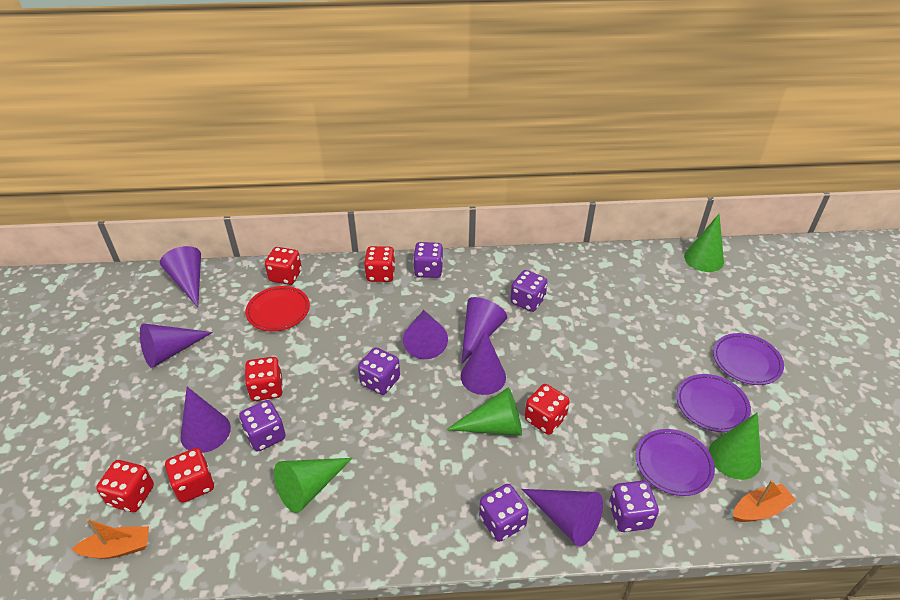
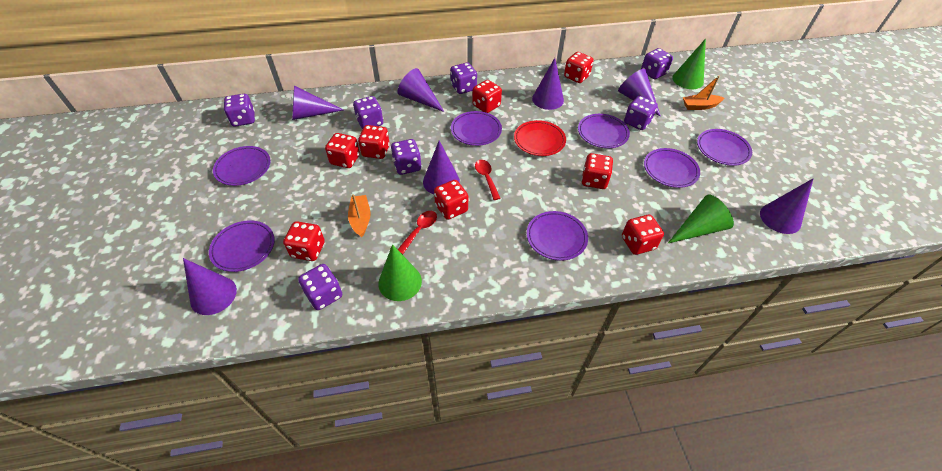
green cone: 4 -> 3
purple dice: 6 -> 7
purple plate: 3 -> 7
red dice: 6 -> 8
red spoon: 0 -> 2

